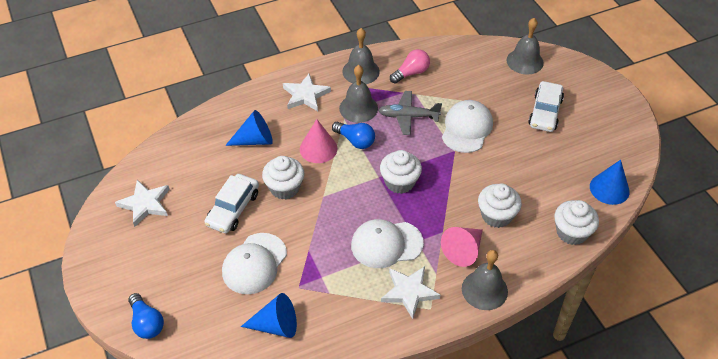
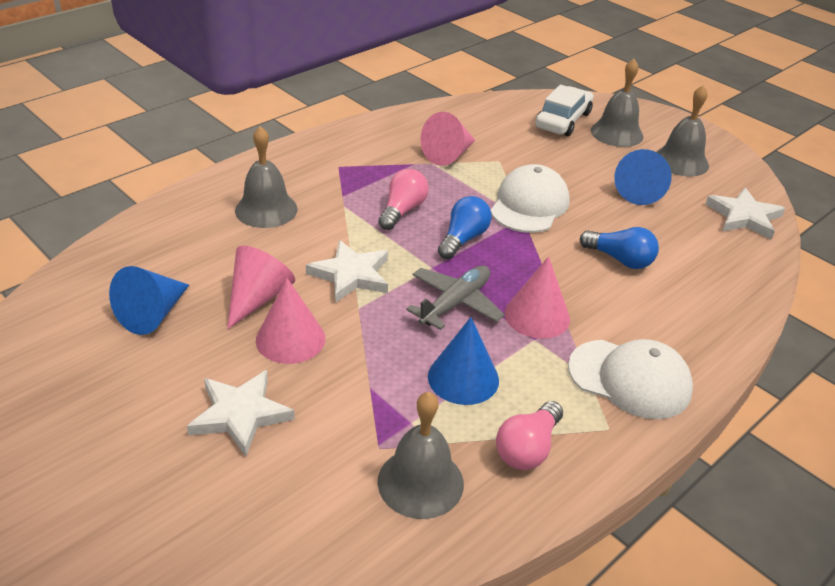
pink cone: 2 -> 4
pink light bulb: 1 -> 2
white cap: 3 -> 2
white car: 2 -> 1
white cupcake: 4 -> 0

